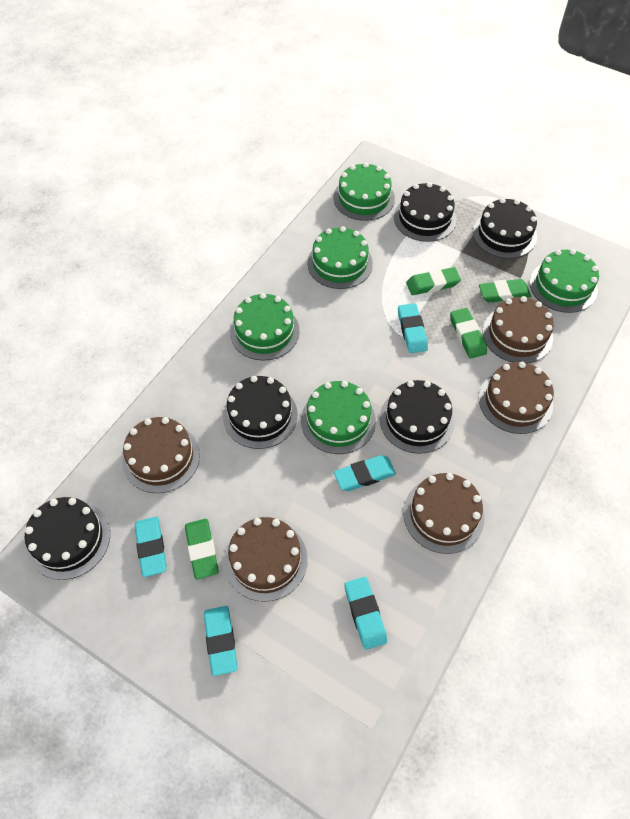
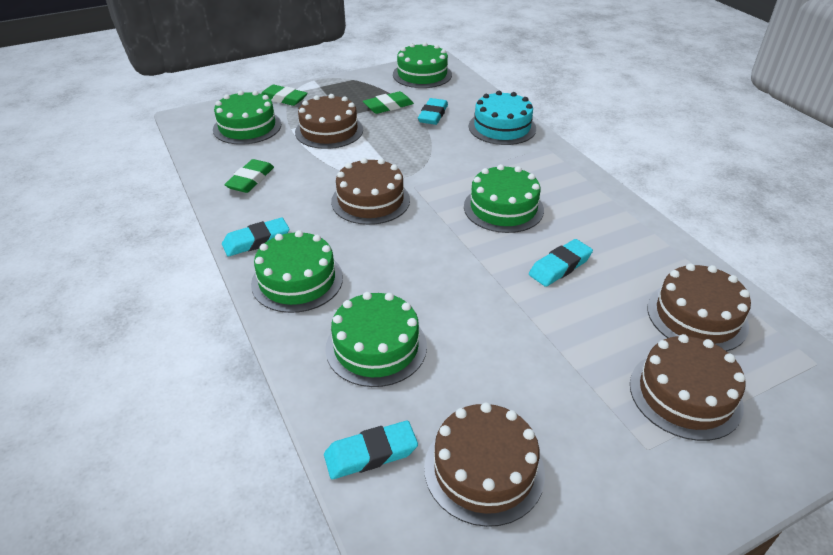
black cake: 5 -> 0
green eraser: 4 -> 3
turquoise cake: 0 -> 1
turquoise eraser: 5 -> 4

